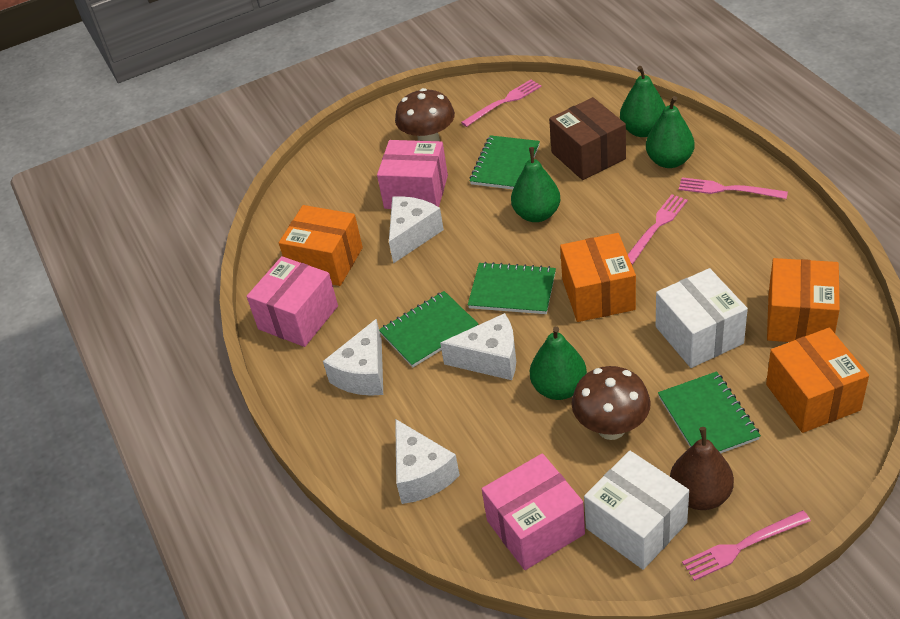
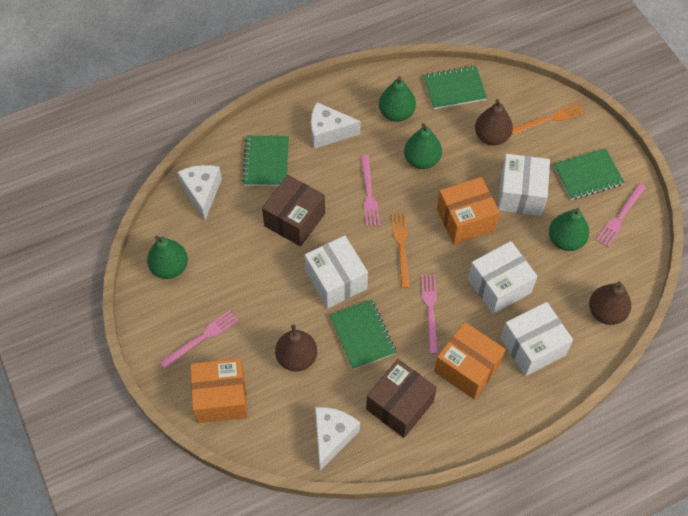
brown box: 1 -> 2
brown mushroom: 2 -> 0
brown pear: 1 -> 3
orange box: 4 -> 3
orange fork: 0 -> 2
pink box: 3 -> 0
white box: 2 -> 4
white cheese: 4 -> 3

